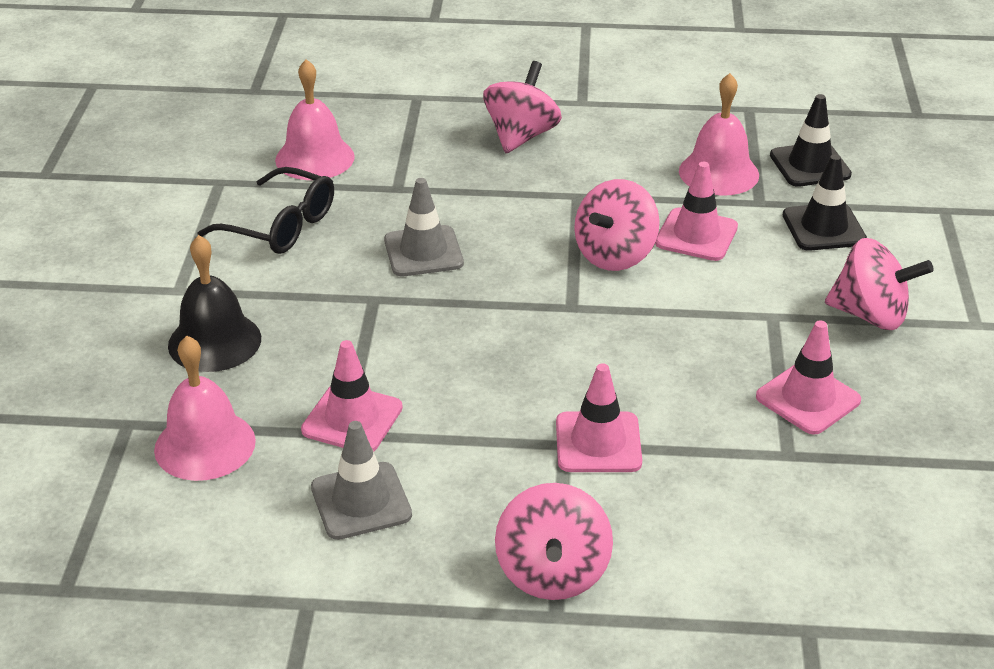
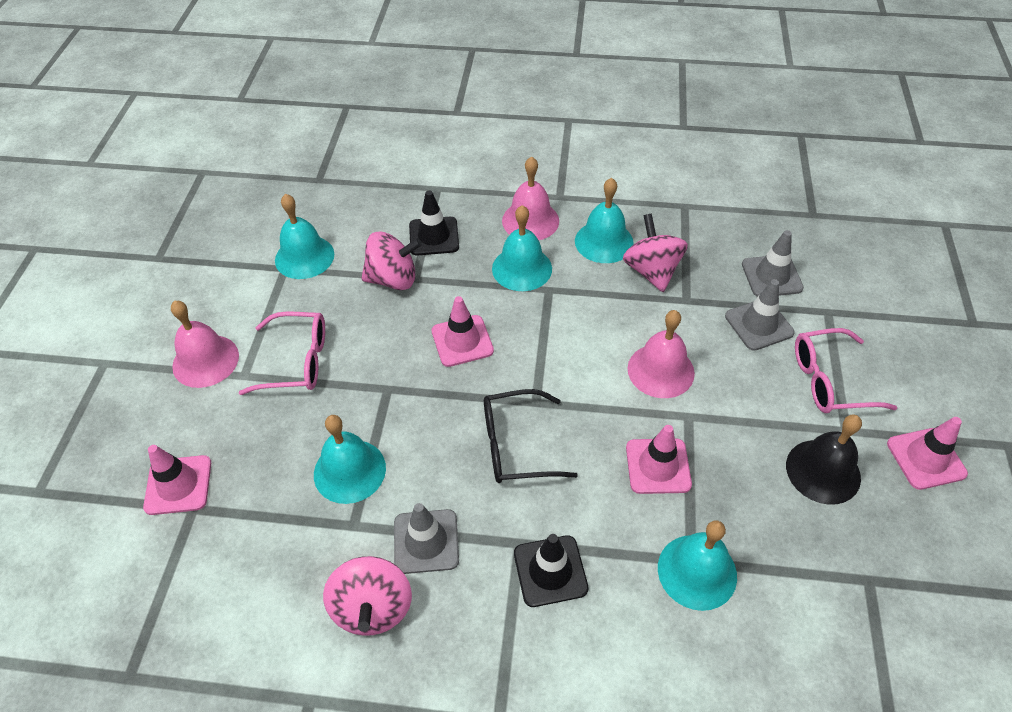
grey traffic cone: 2 -> 3
pink glasses: 0 -> 2
pink spinning top: 4 -> 3
turquoise bell: 0 -> 5

